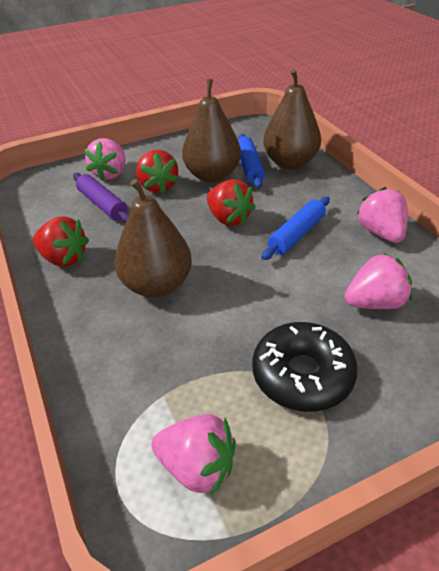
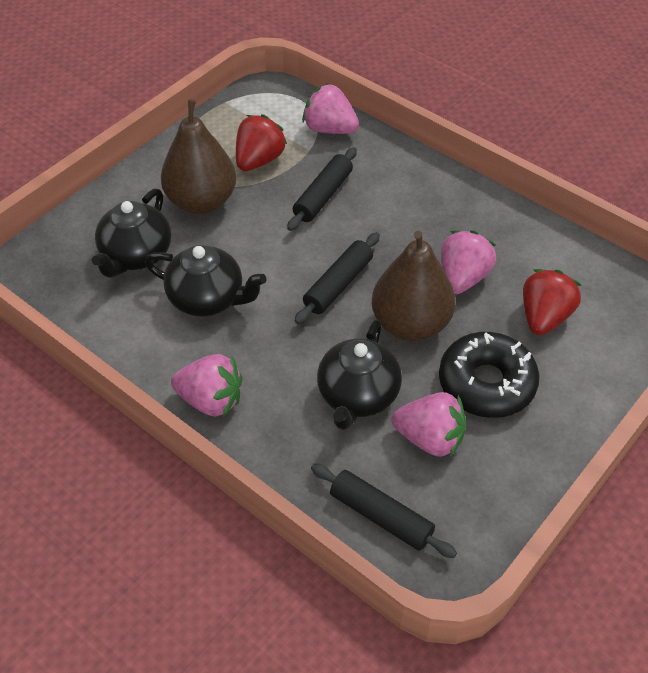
black rolling pin: 0 -> 3
black teapot: 0 -> 3
blue rolling pin: 2 -> 0
brown pear: 3 -> 2
purple rolling pin: 1 -> 0
red strawberry: 3 -> 2

